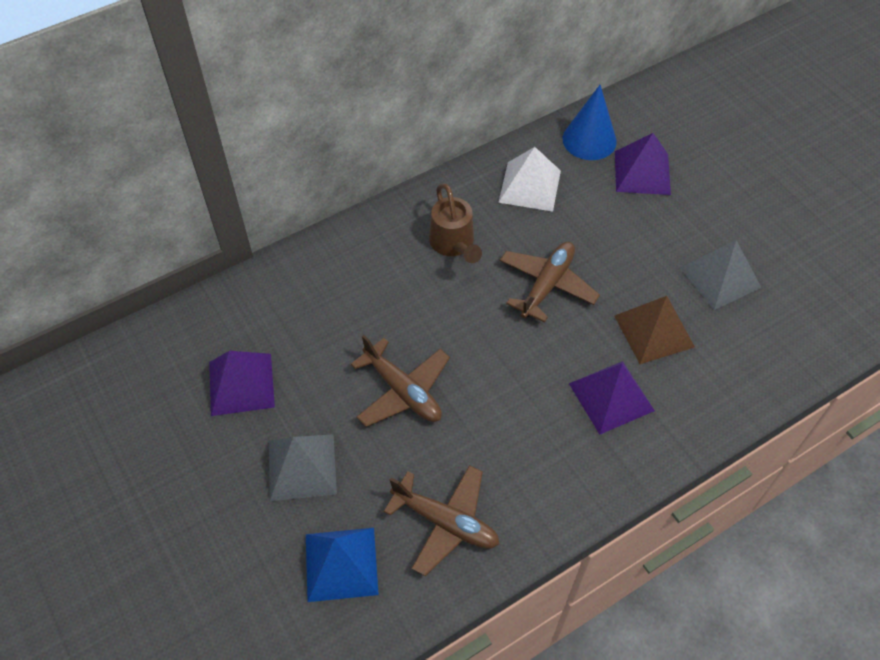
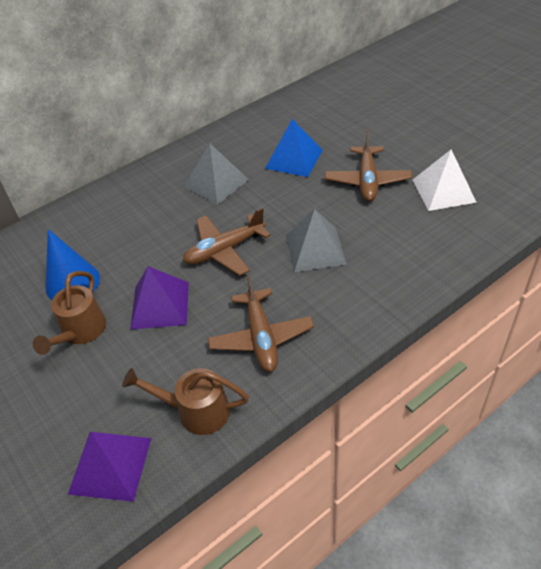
brown pyramid: 1 -> 0
brown watering can: 1 -> 2
purple pyramid: 3 -> 2

